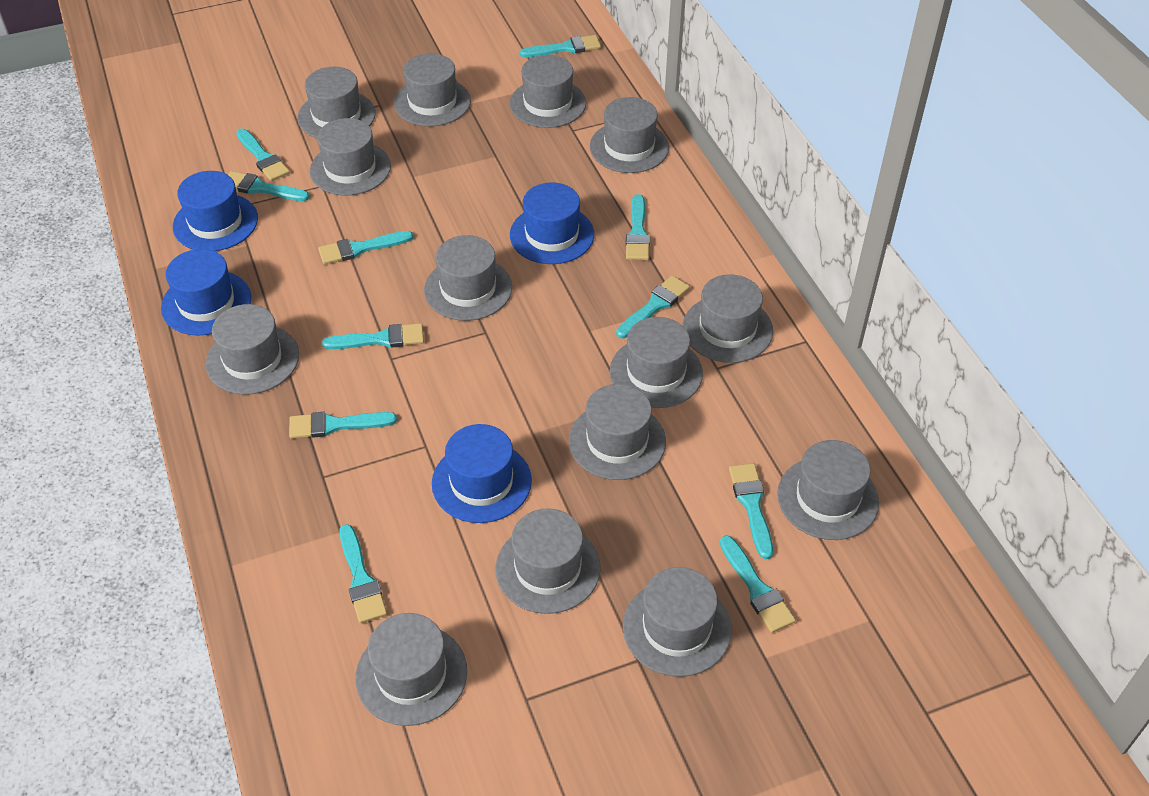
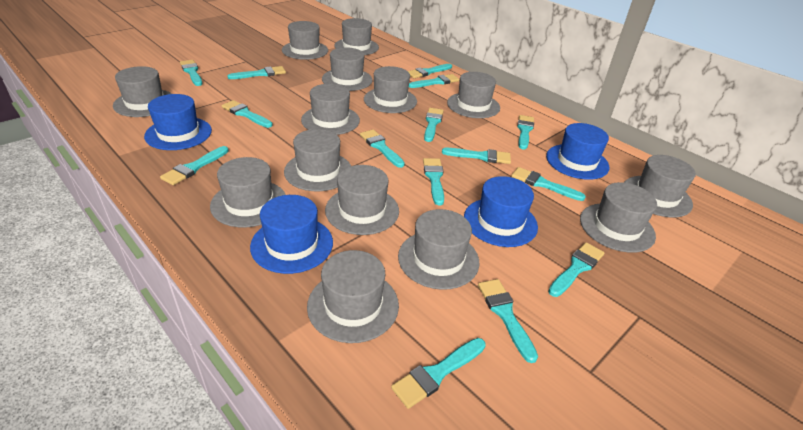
turquoise brush: 11 -> 15

